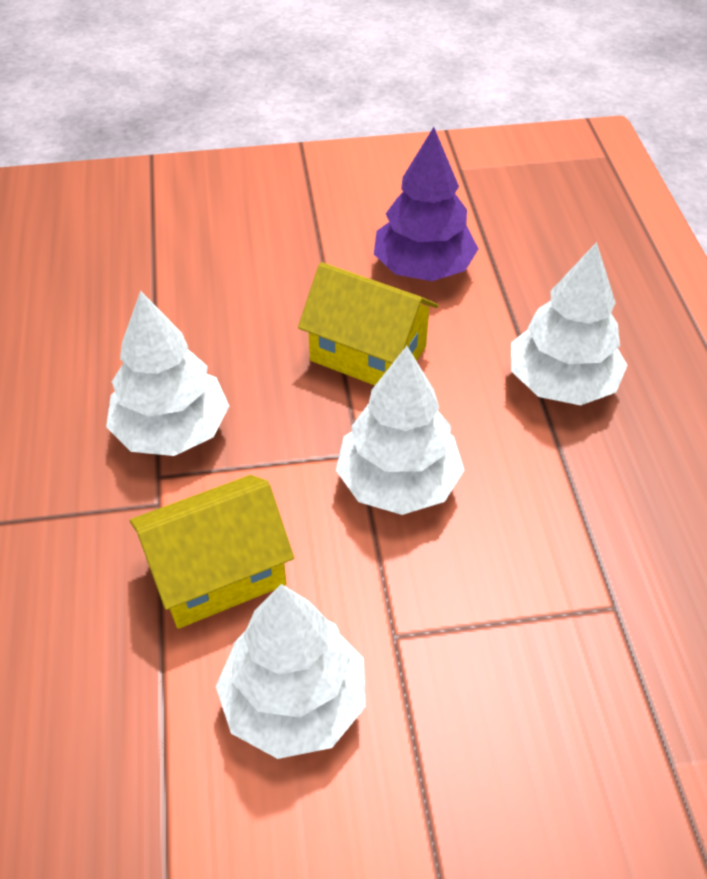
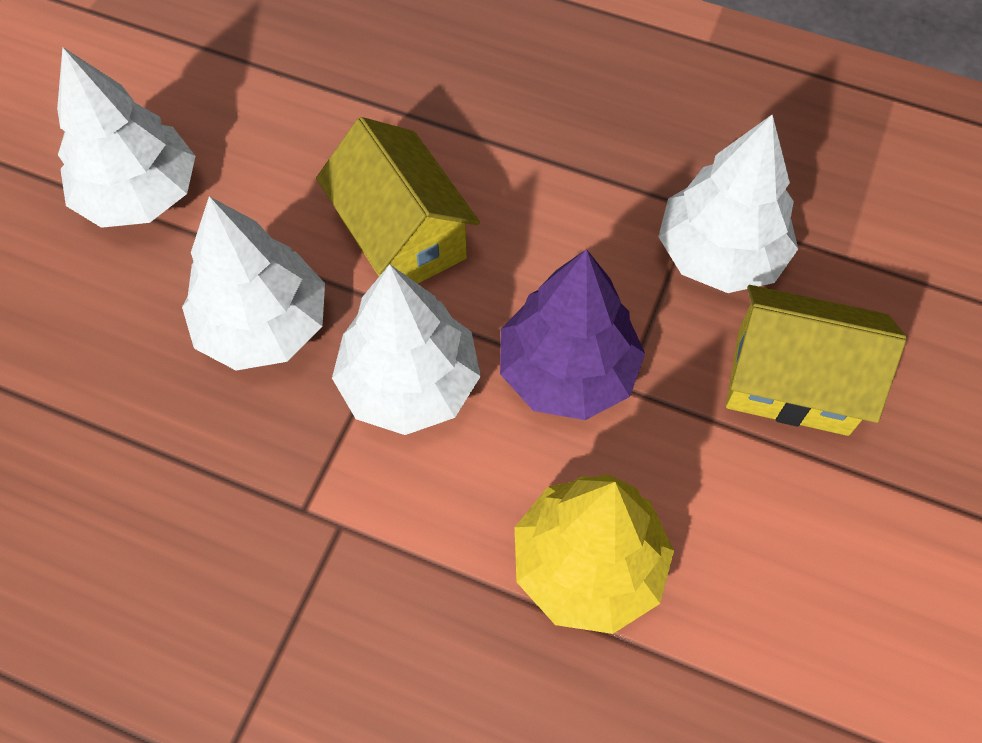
yellow tree: 0 -> 1

